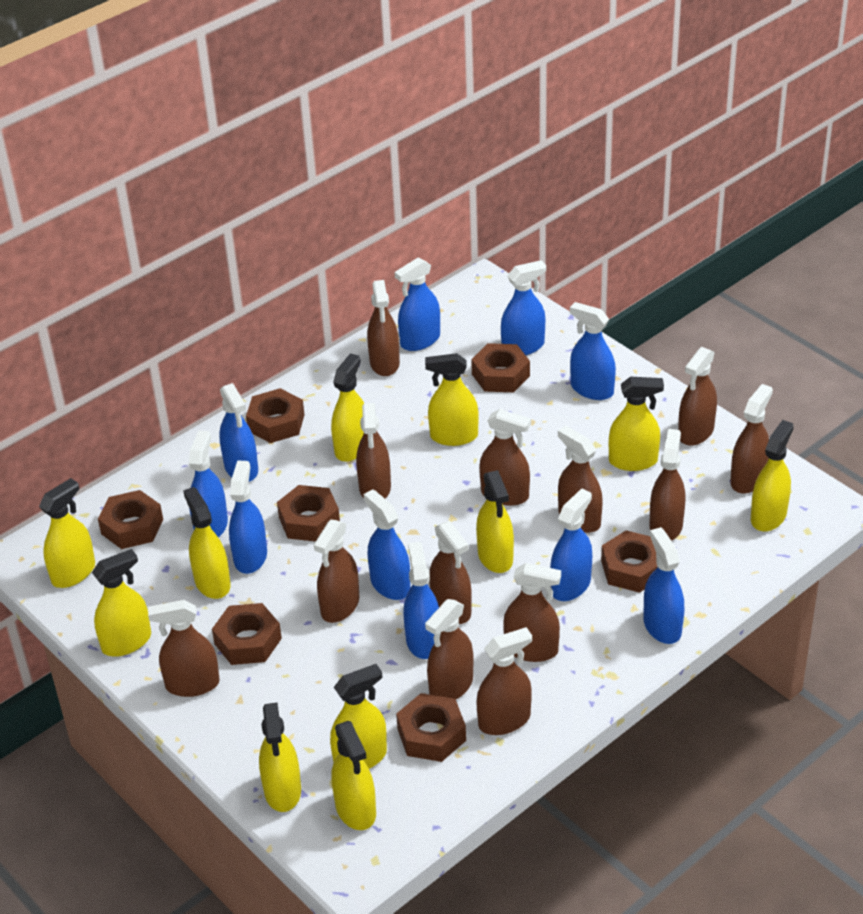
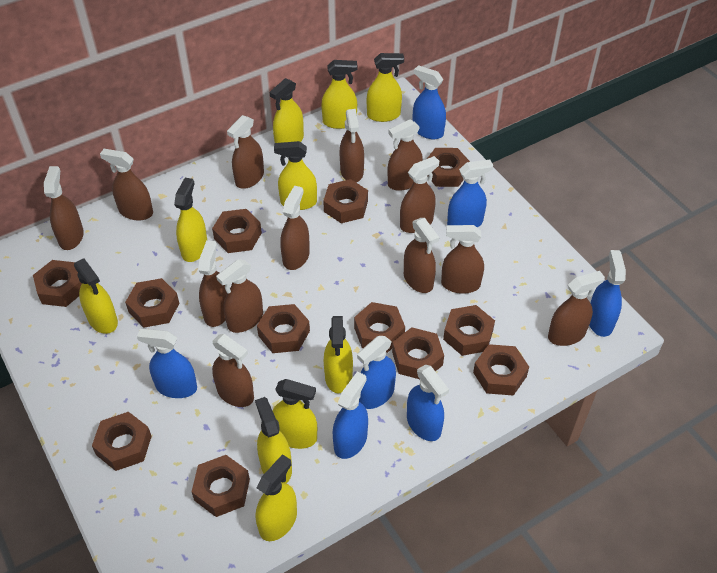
blue spray bottle: 10 -> 7
brown nut: 7 -> 12
yellow spray bottle: 11 -> 10

